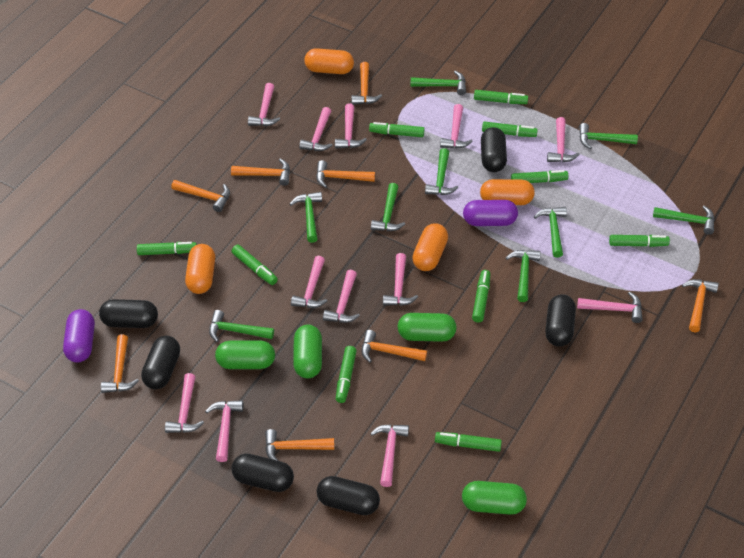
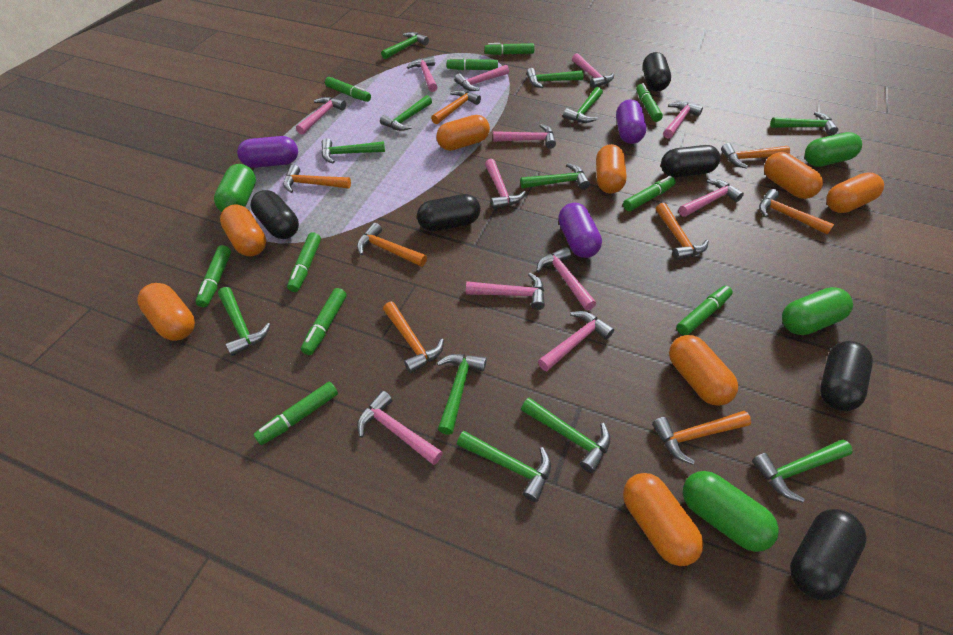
green hammer: 9 -> 12
orange capsule: 4 -> 8
purple capsule: 2 -> 3

